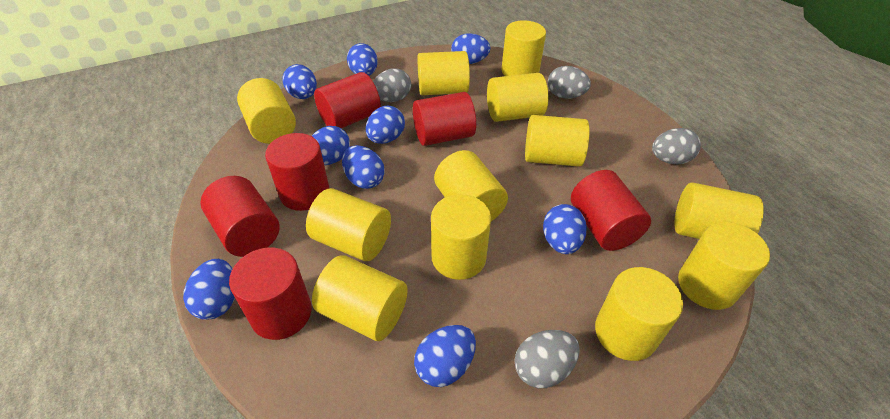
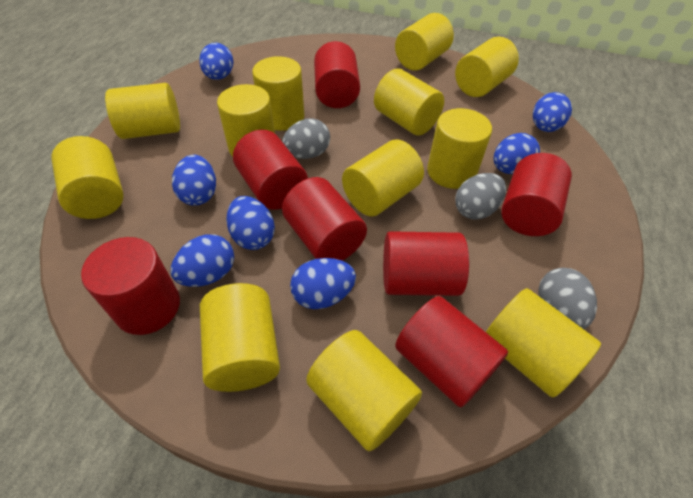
blue egg: 9 -> 7
grey egg: 4 -> 3
red cylinder: 6 -> 7

